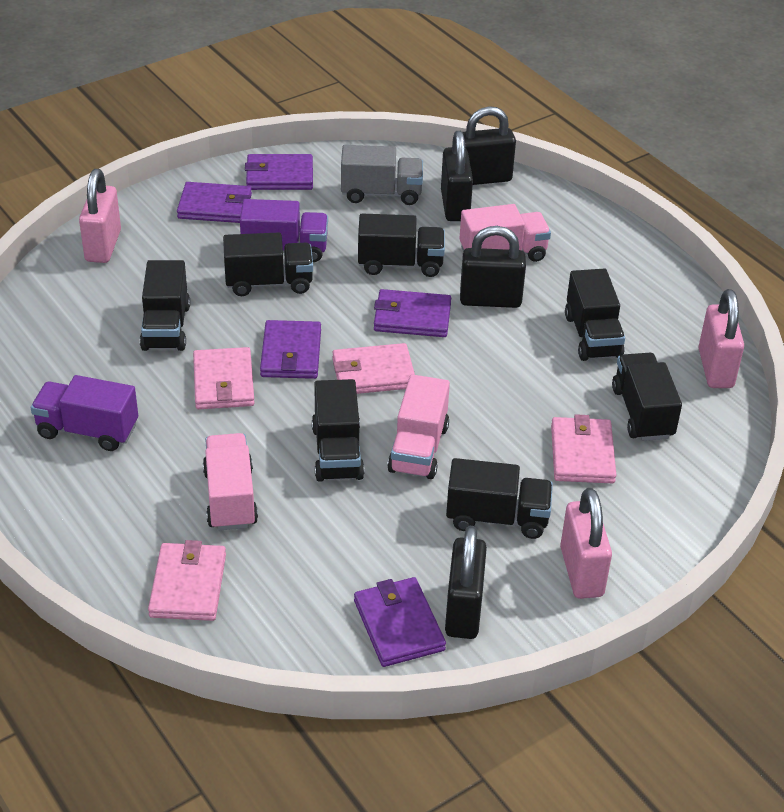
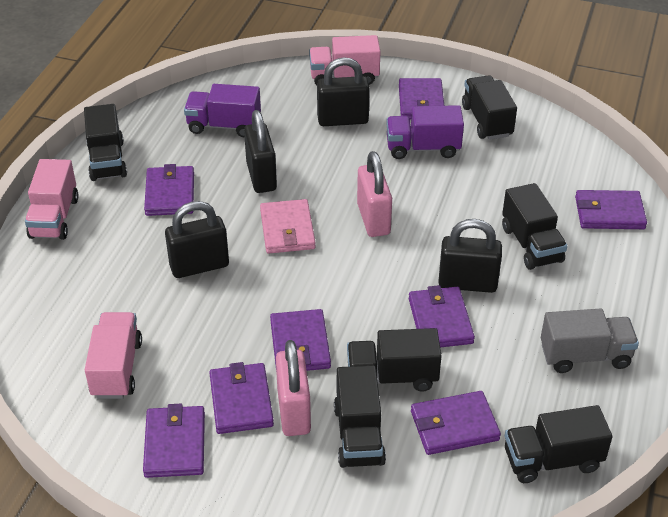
black truck: 7 -> 6
pink padlock: 3 -> 2
pink wallet: 4 -> 1
purple wallet: 5 -> 8

